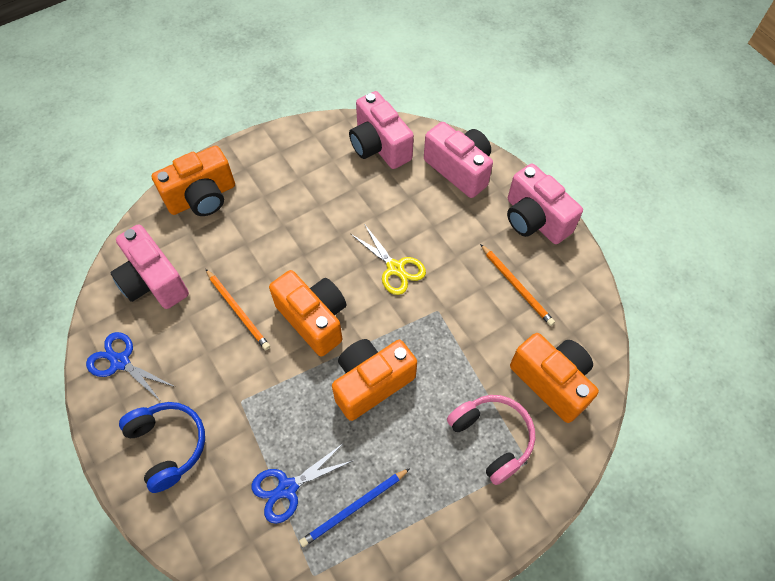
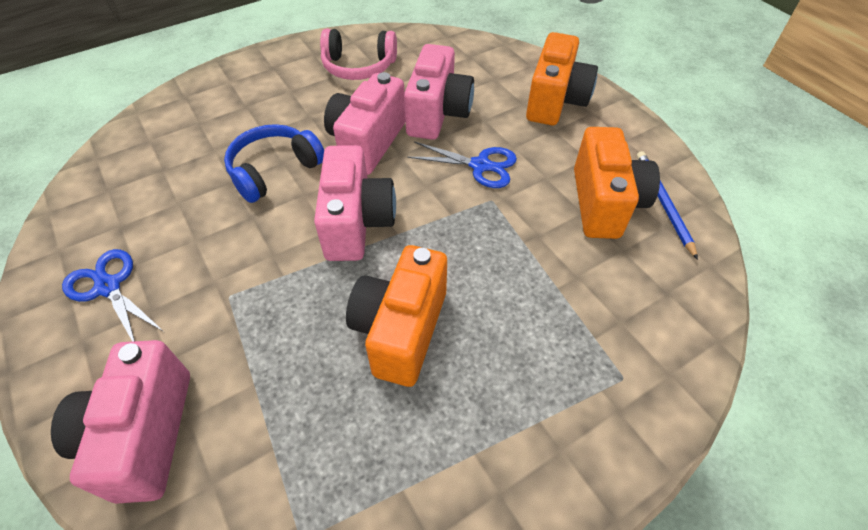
orange camera: 4 -> 3
orange pencil: 2 -> 0
yellow scissors: 1 -> 0

